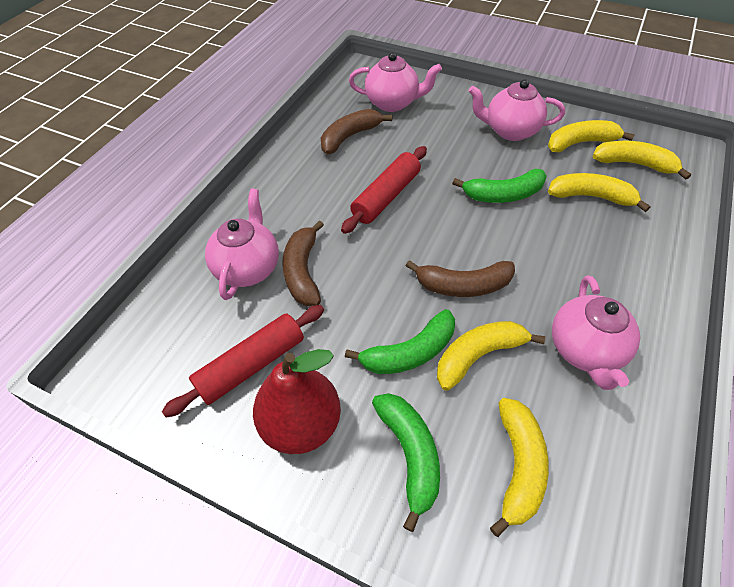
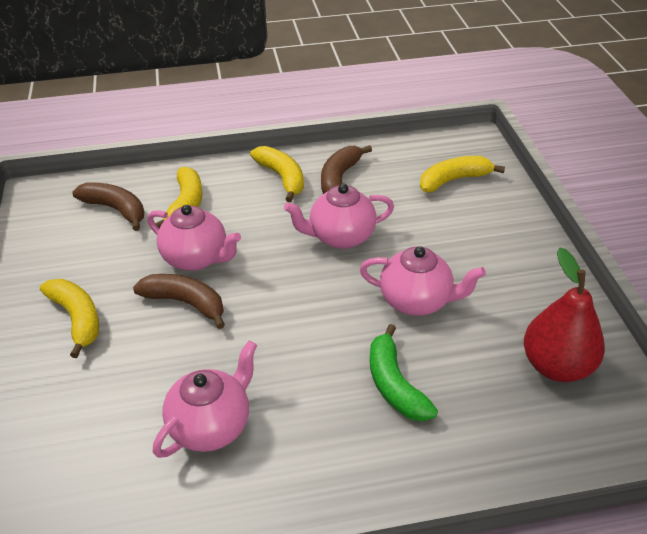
green banana: 3 -> 1
red rolling pin: 2 -> 0
yellow banana: 5 -> 4

